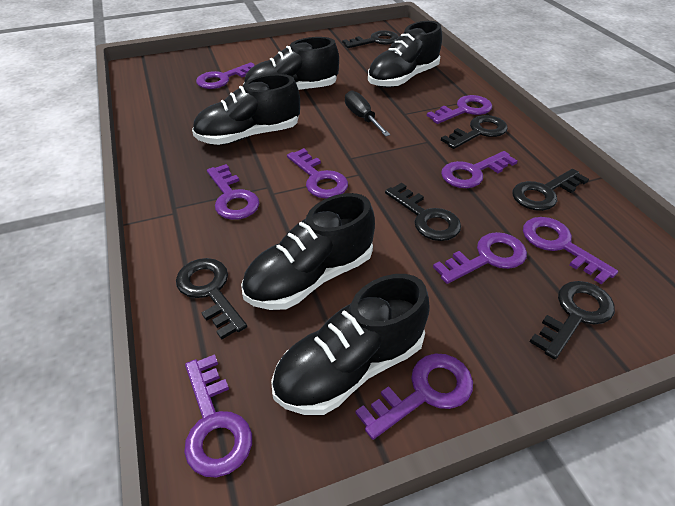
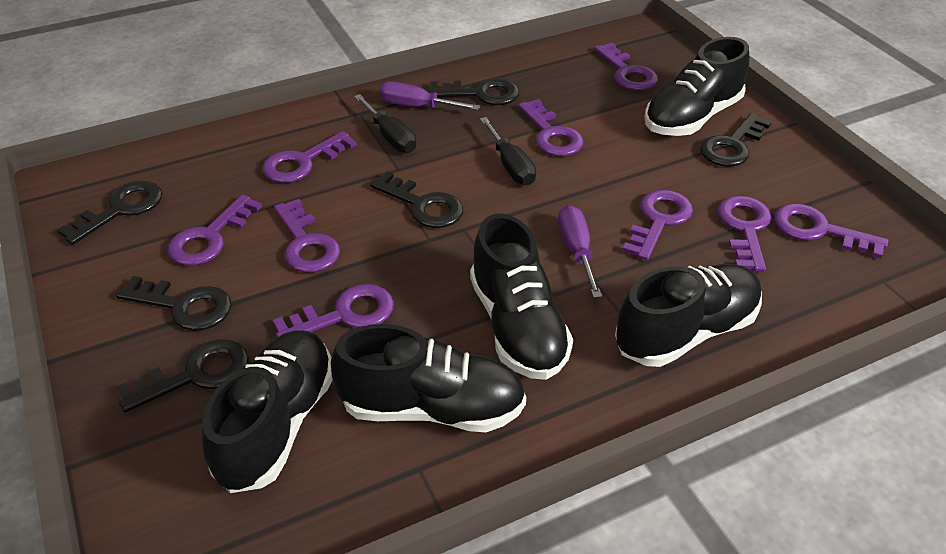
black screwdriver: 1 -> 2
purple screwdriver: 0 -> 2

